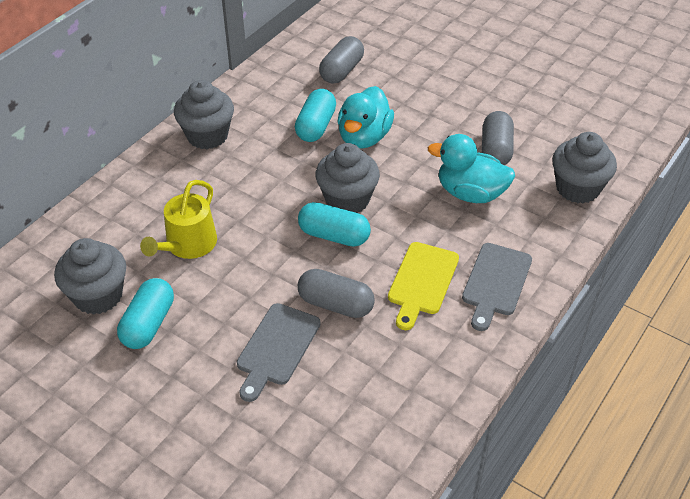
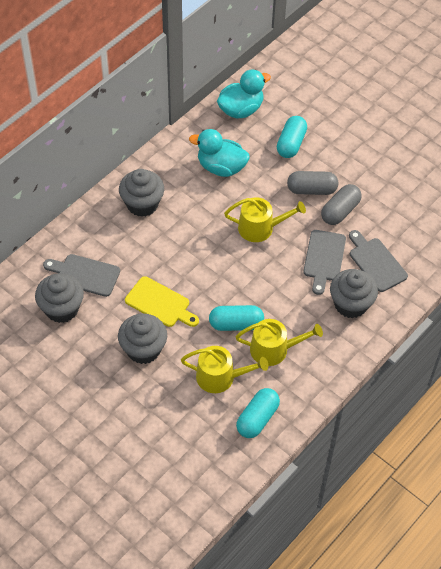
grey capsule: 3 -> 2
grey cutting board: 2 -> 3
yellow watering can: 1 -> 3

